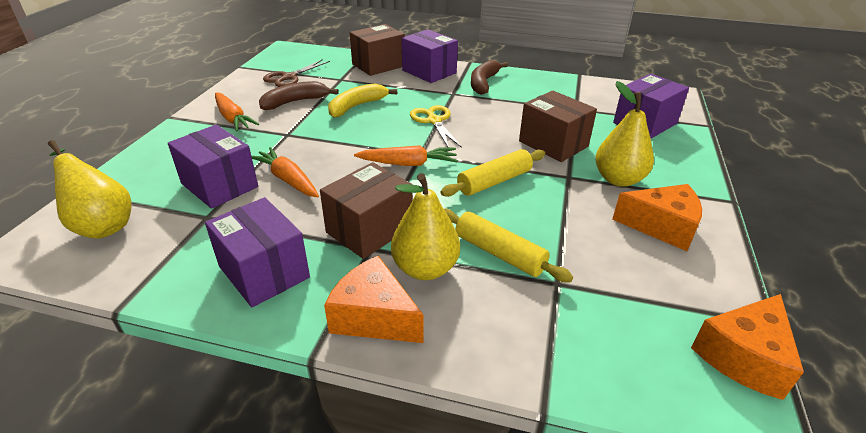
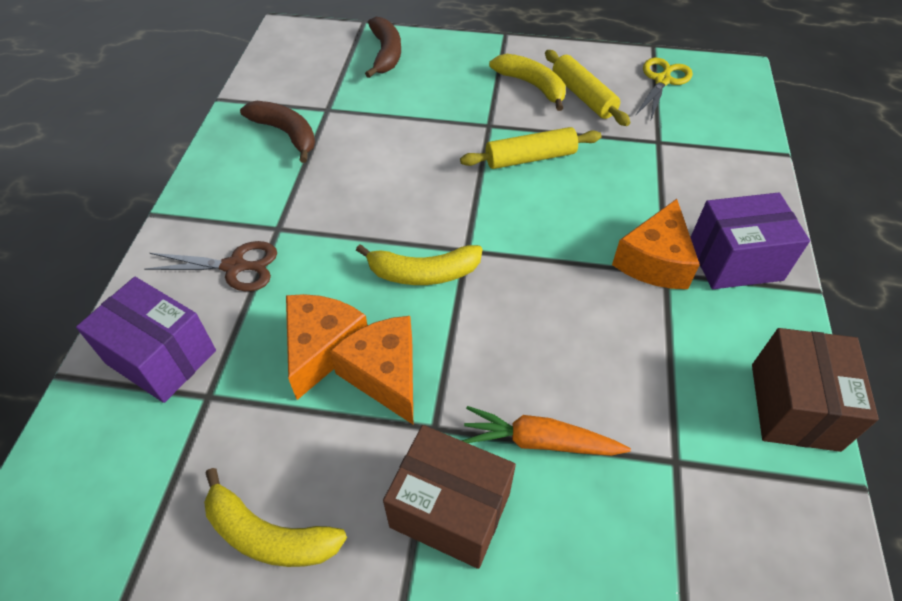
brown box: 3 -> 2
orange carrot: 3 -> 1
purple box: 4 -> 2
yellow banana: 1 -> 3
yellow pear: 3 -> 0

